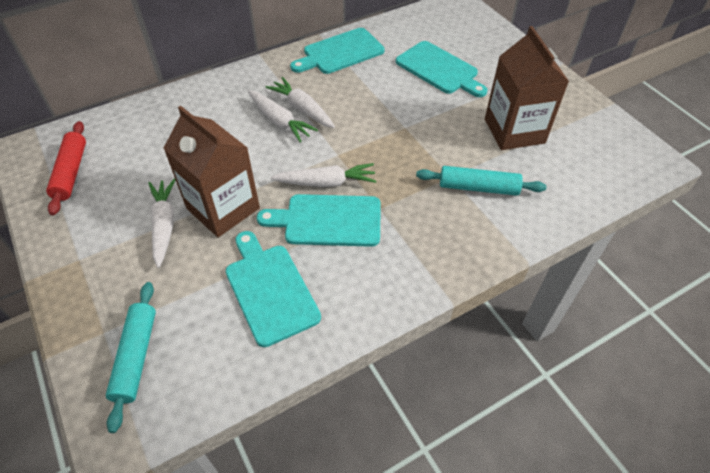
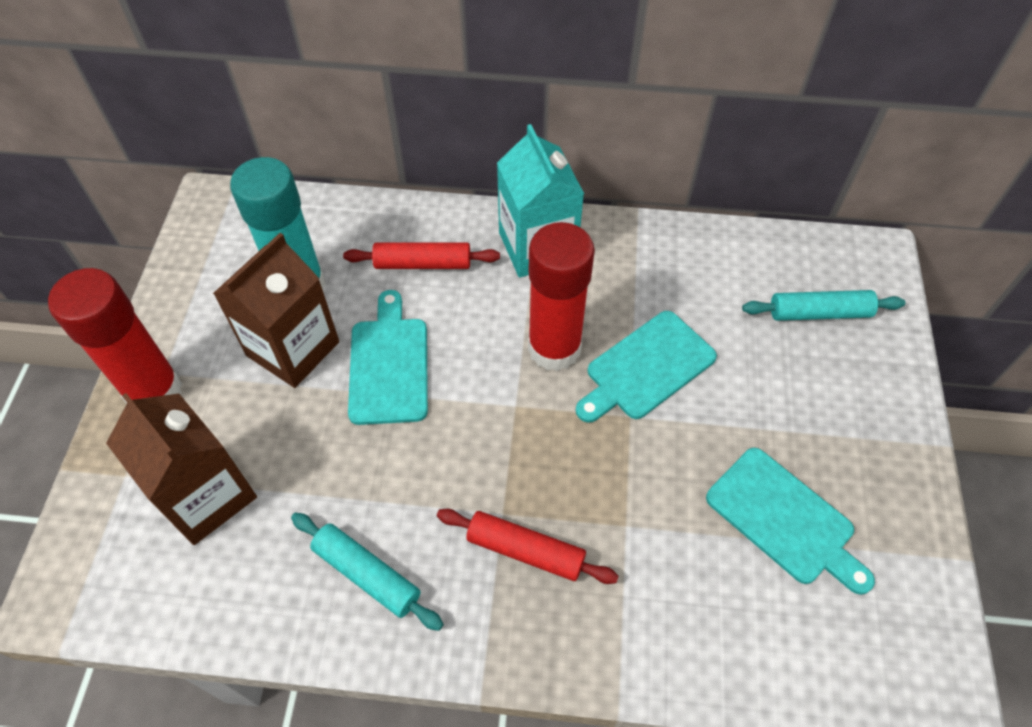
red glue stick: 0 -> 2
red rolling pin: 1 -> 2
turquoise carton: 0 -> 1
turquoise cutting board: 4 -> 3
turquoise glue stick: 0 -> 1
white carrot: 4 -> 0

